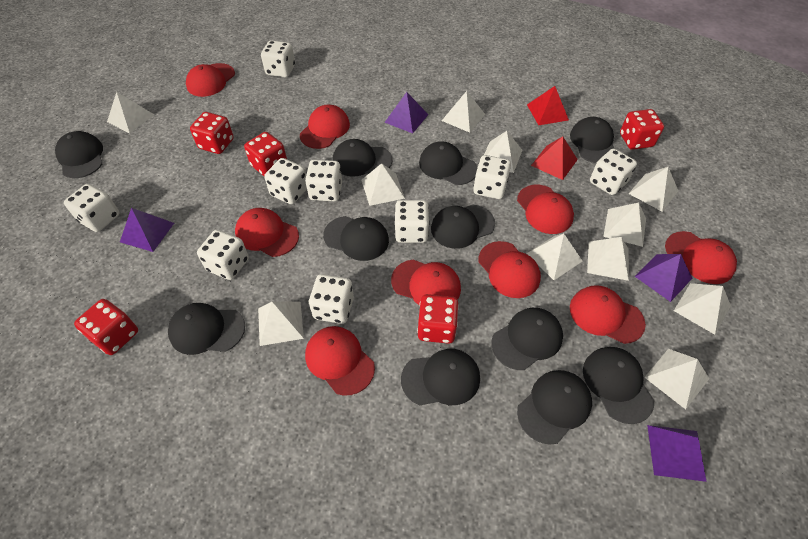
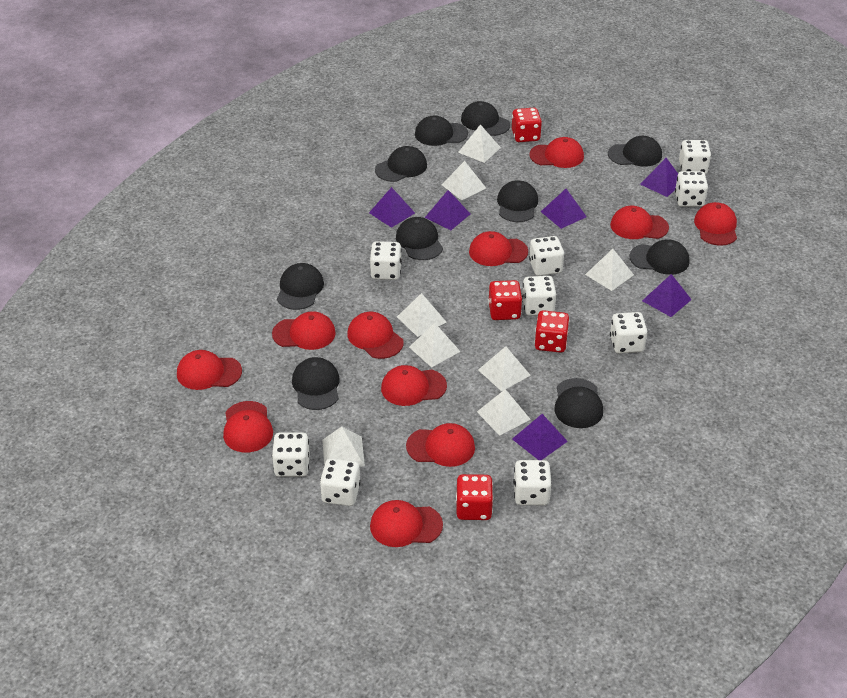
black cap: 11 -> 10
purple pyramid: 4 -> 6
red cap: 9 -> 11
red dice: 5 -> 4
red pyramid: 2 -> 0
white pyramid: 11 -> 8

